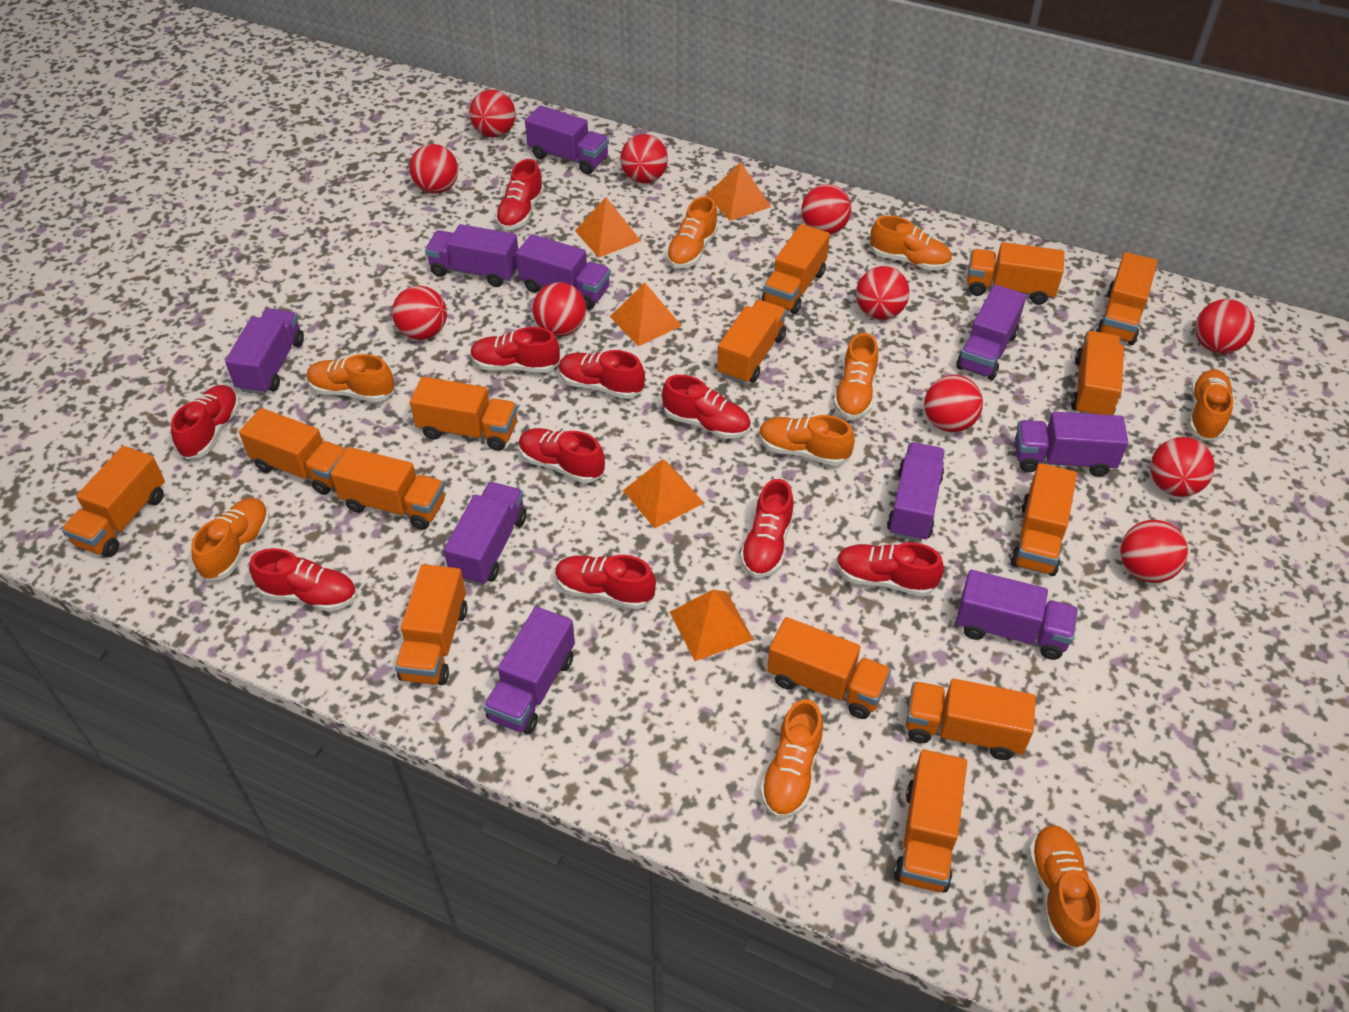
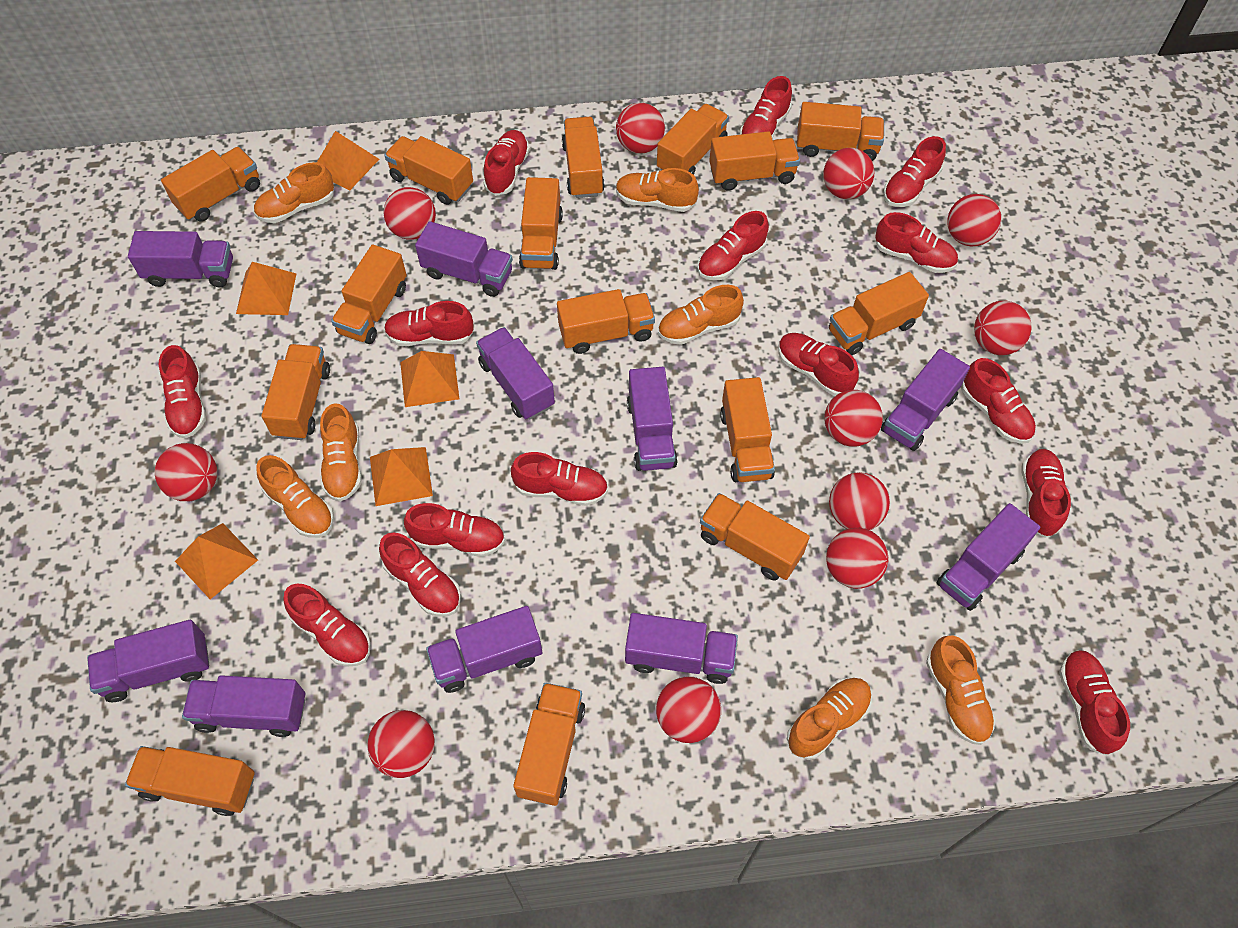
orange shoe: 9 -> 7
orange truck: 14 -> 15
red shoe: 10 -> 15

